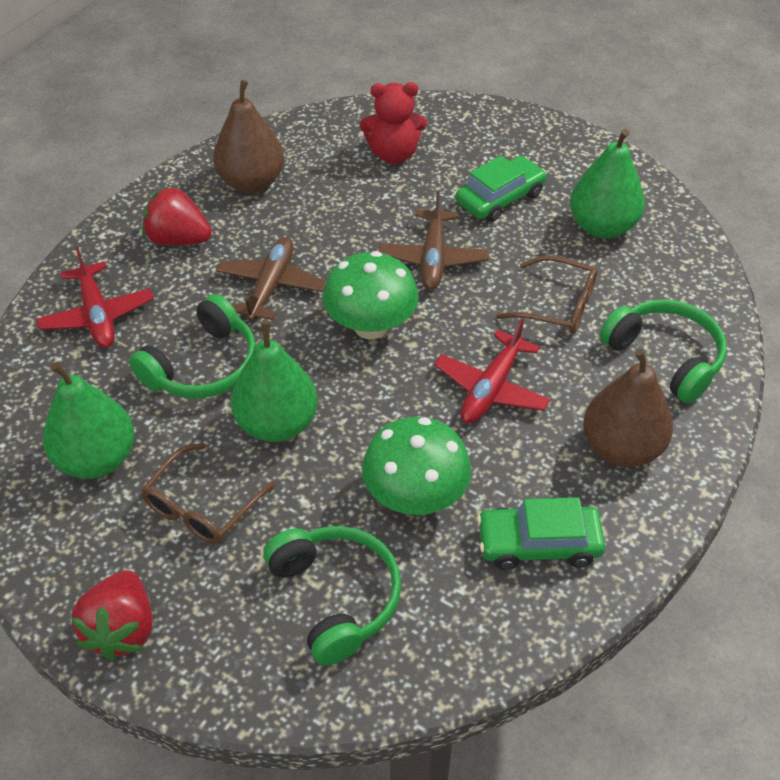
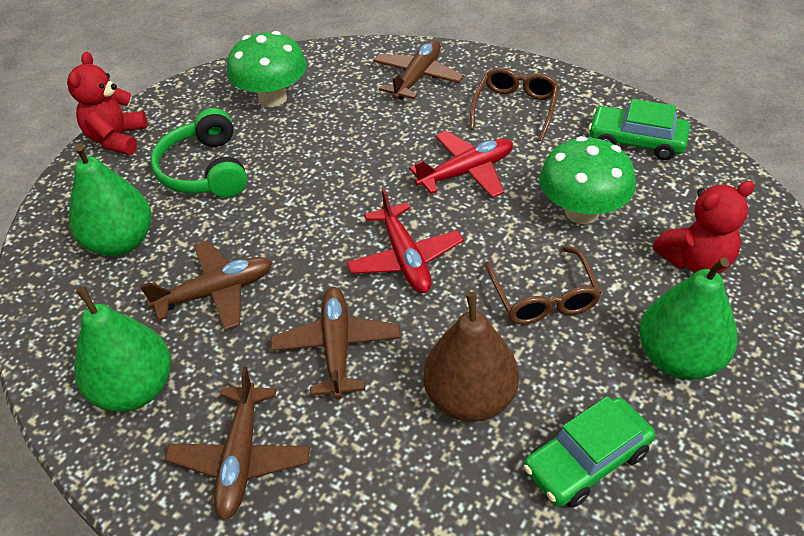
brown pear: 2 -> 1
brown plane: 2 -> 4
green headphones: 3 -> 1
red strawberry: 2 -> 0
red teddy bear: 1 -> 2

